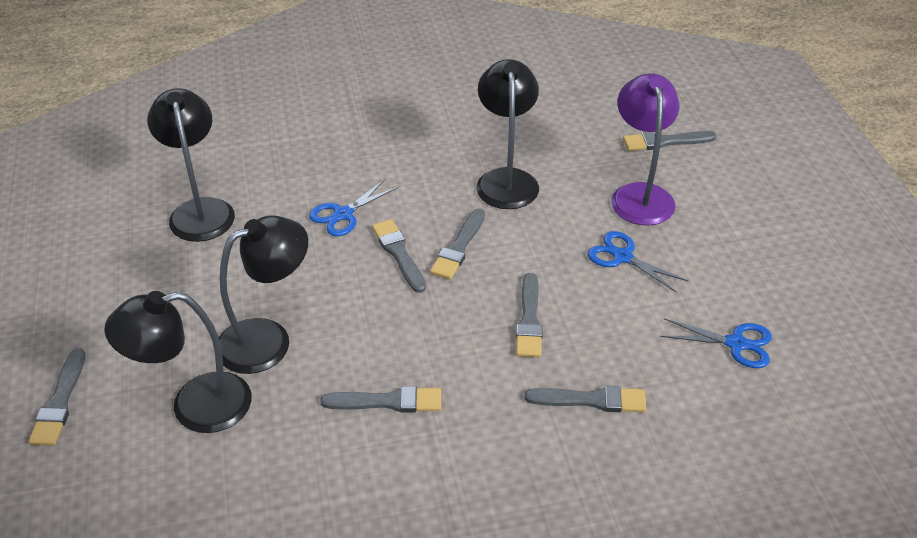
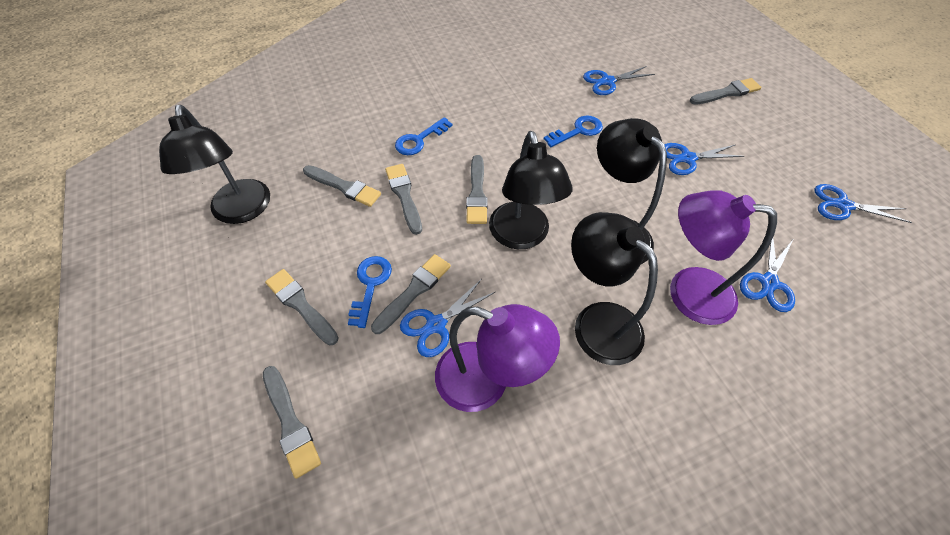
blue key: 0 -> 3
blue scissors: 3 -> 5
purple lamp: 1 -> 2

